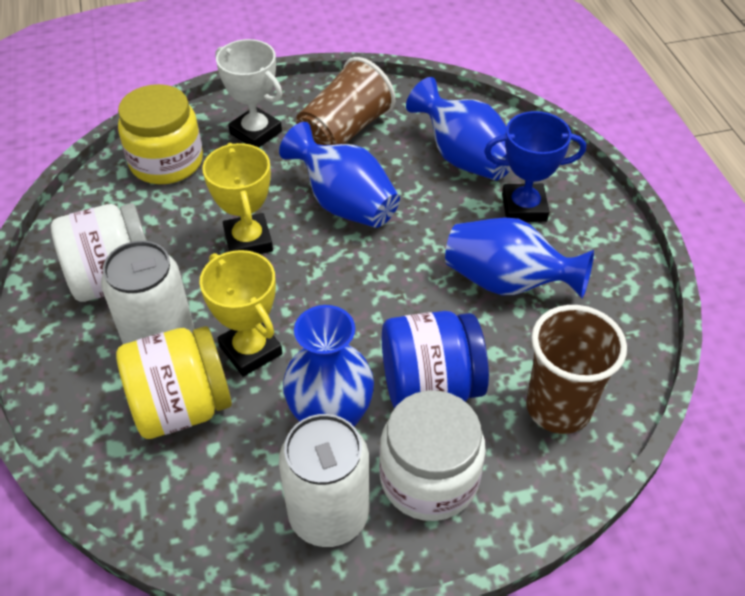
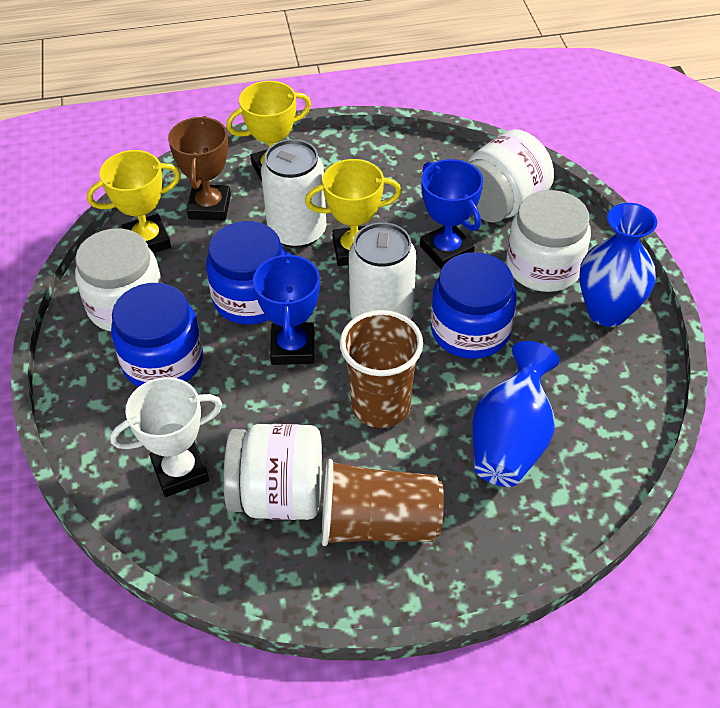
blue jar: 1 -> 3
blue trophy: 1 -> 2
blue vase: 4 -> 2
brown trophy: 0 -> 1
white jar: 2 -> 4
yellow jar: 2 -> 0
yellow trophy: 2 -> 3

